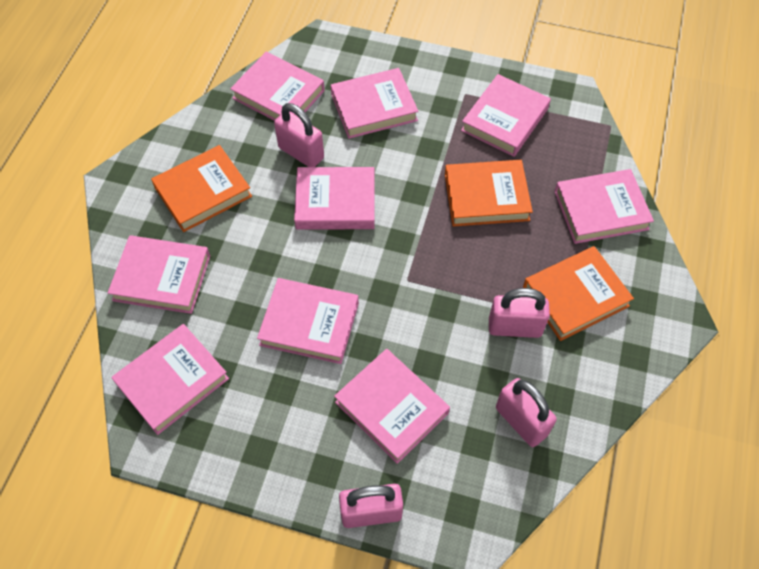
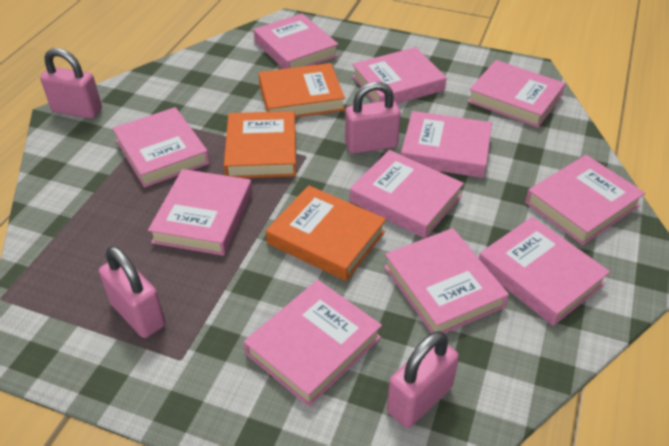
pink book: 9 -> 11

